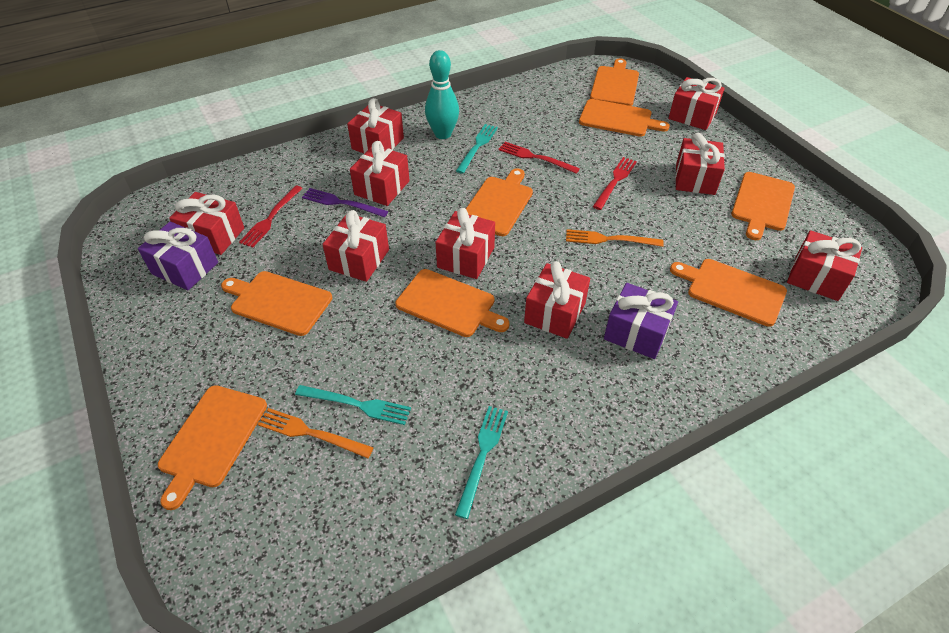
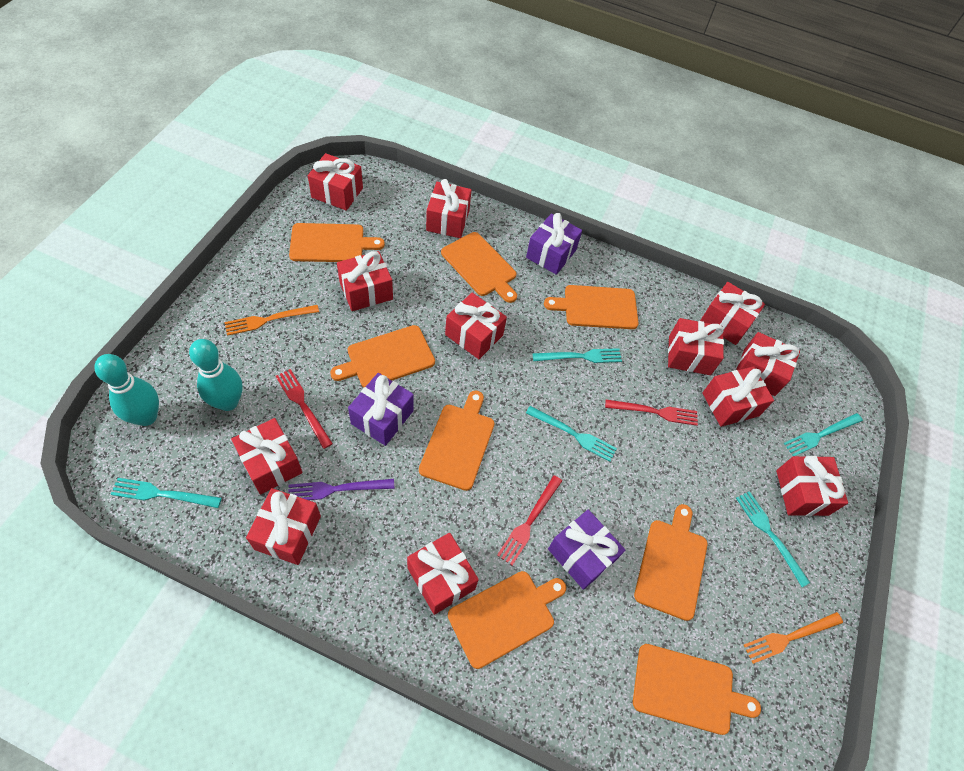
purple gift: 2 -> 3
red gift: 9 -> 12
turquoise bowling pin: 1 -> 2
turquoise fork: 3 -> 5

